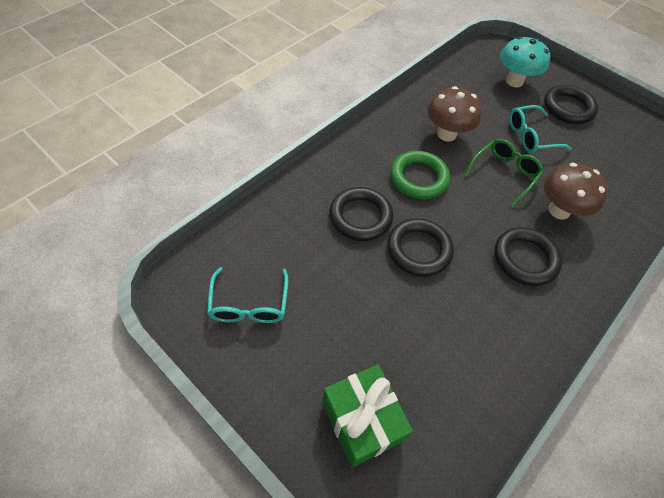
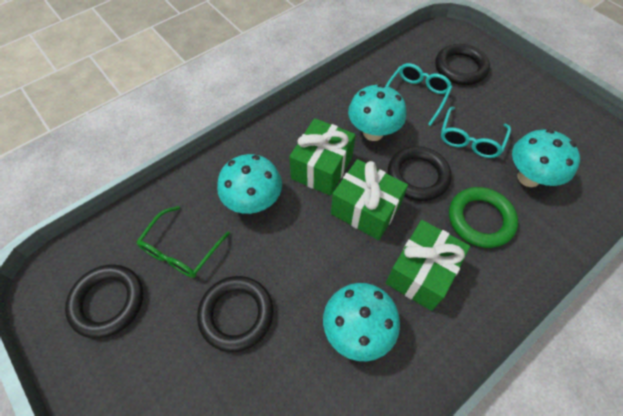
brown mushroom: 2 -> 0
green gift: 1 -> 3
turquoise mushroom: 1 -> 4

